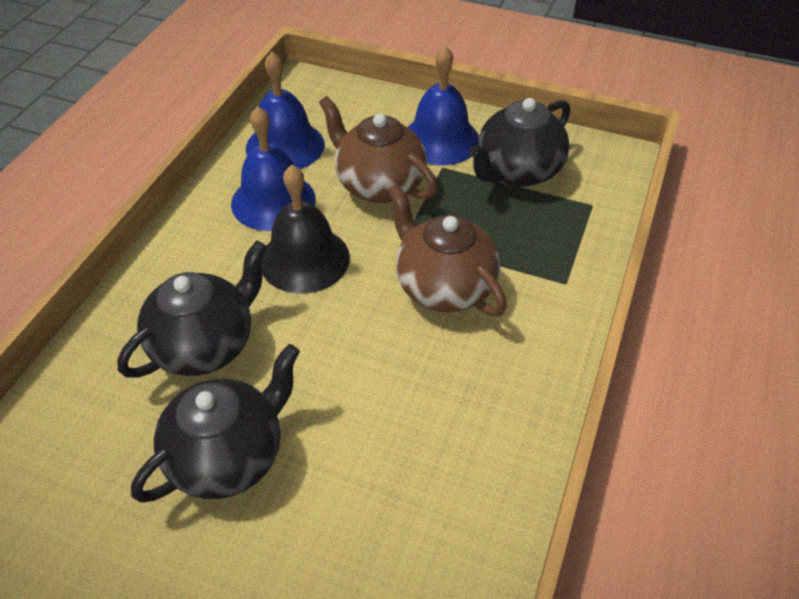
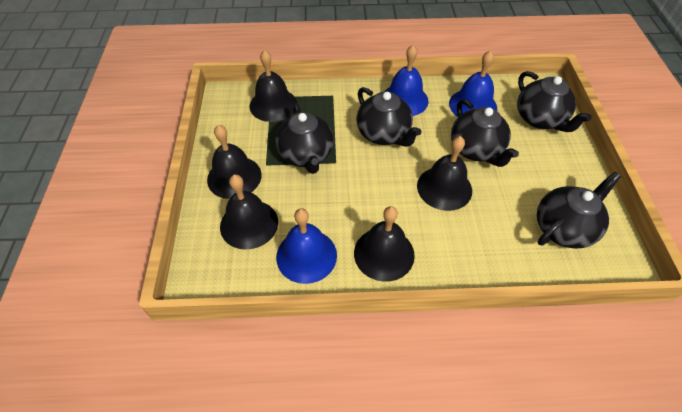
black bell: 1 -> 5
black teapot: 3 -> 5
brown teapot: 2 -> 0

